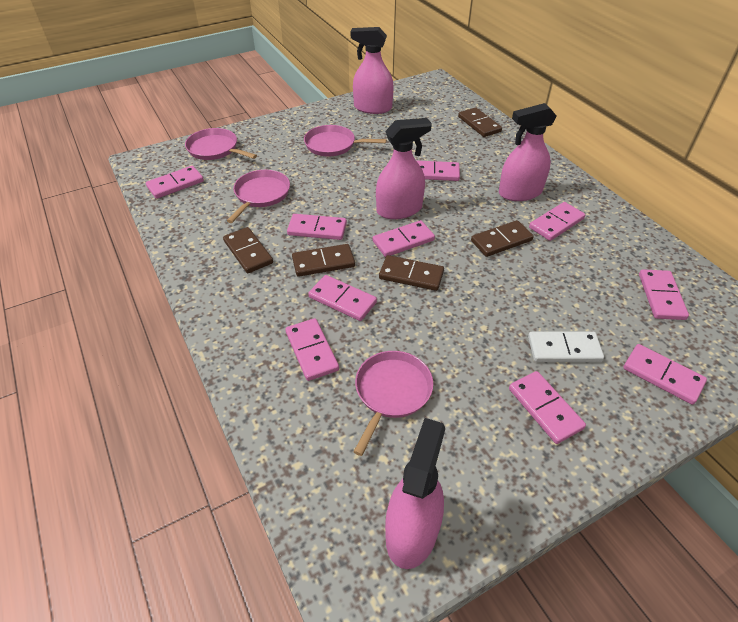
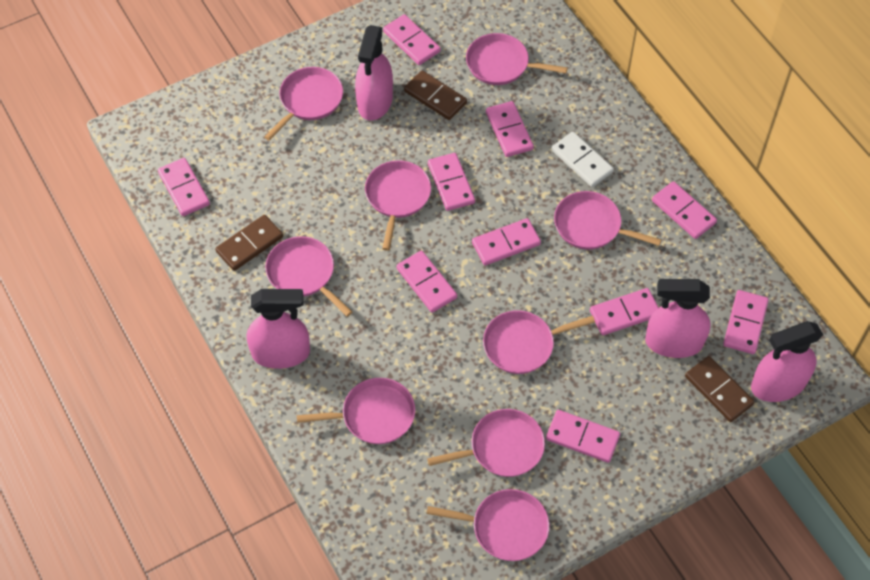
brown domino: 5 -> 3
pink pan: 4 -> 9

